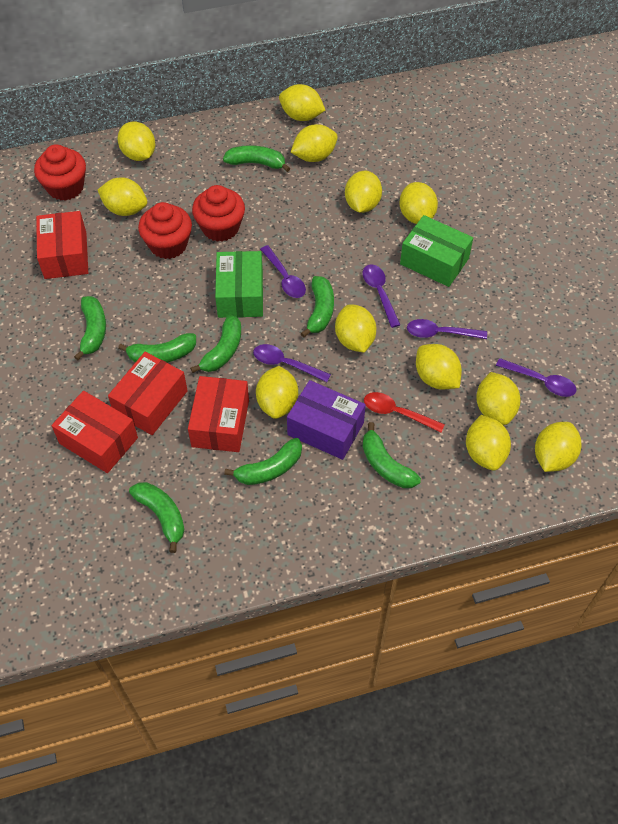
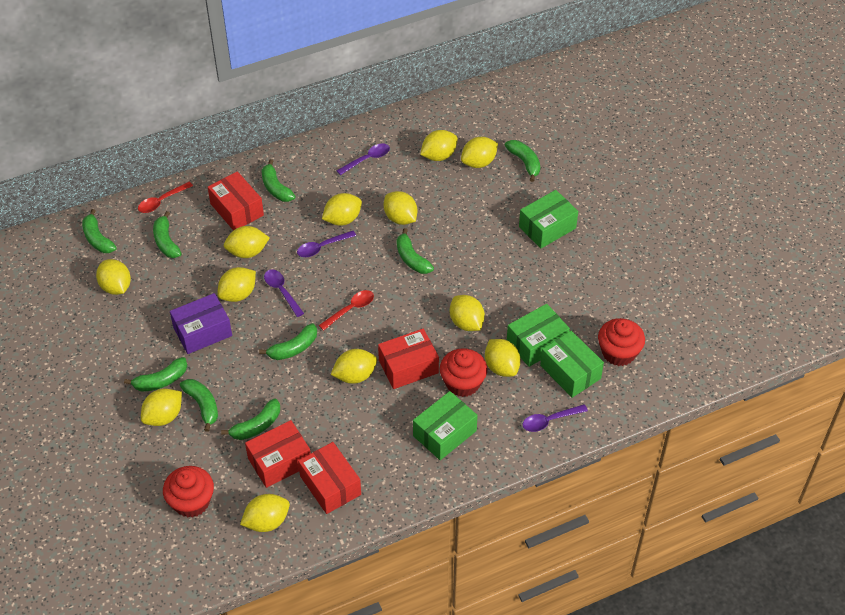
green banana: 8 -> 9
green box: 2 -> 4
purple spoon: 5 -> 4
red spoon: 1 -> 2

